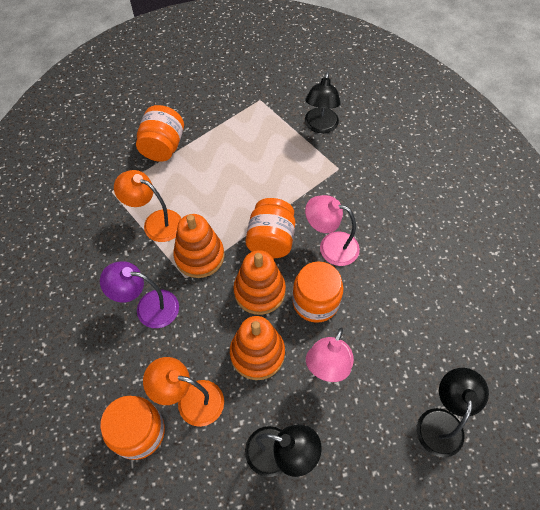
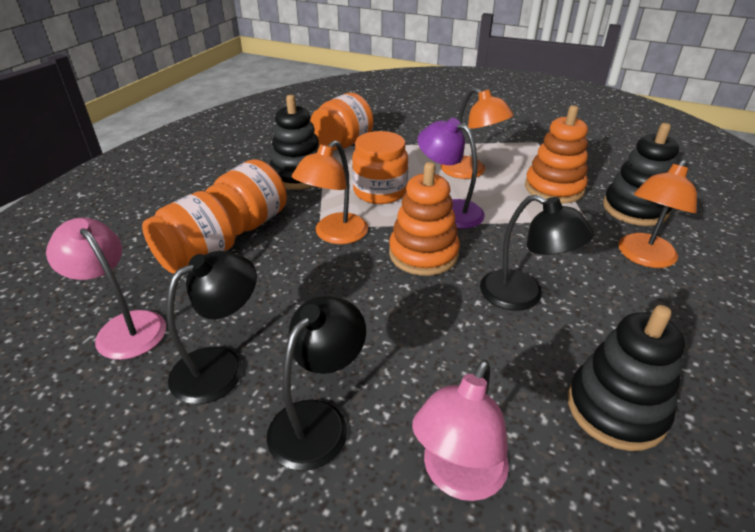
black stacking toy: 0 -> 3
orange lamp: 2 -> 3
orange stacking toy: 3 -> 2

